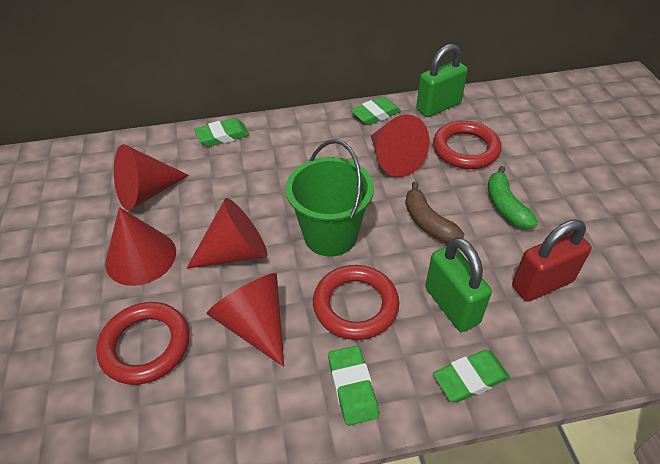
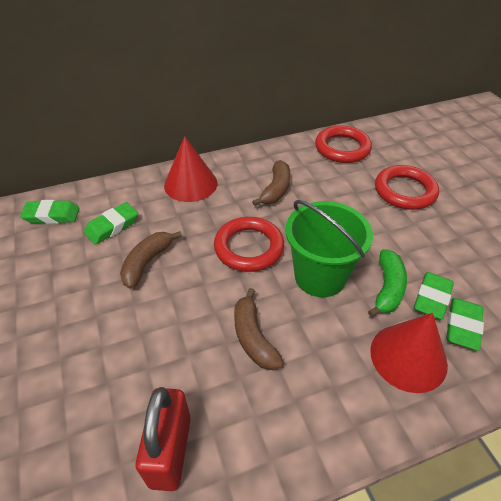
brown banana: 1 -> 3
green padlock: 2 -> 0
red cone: 5 -> 2

